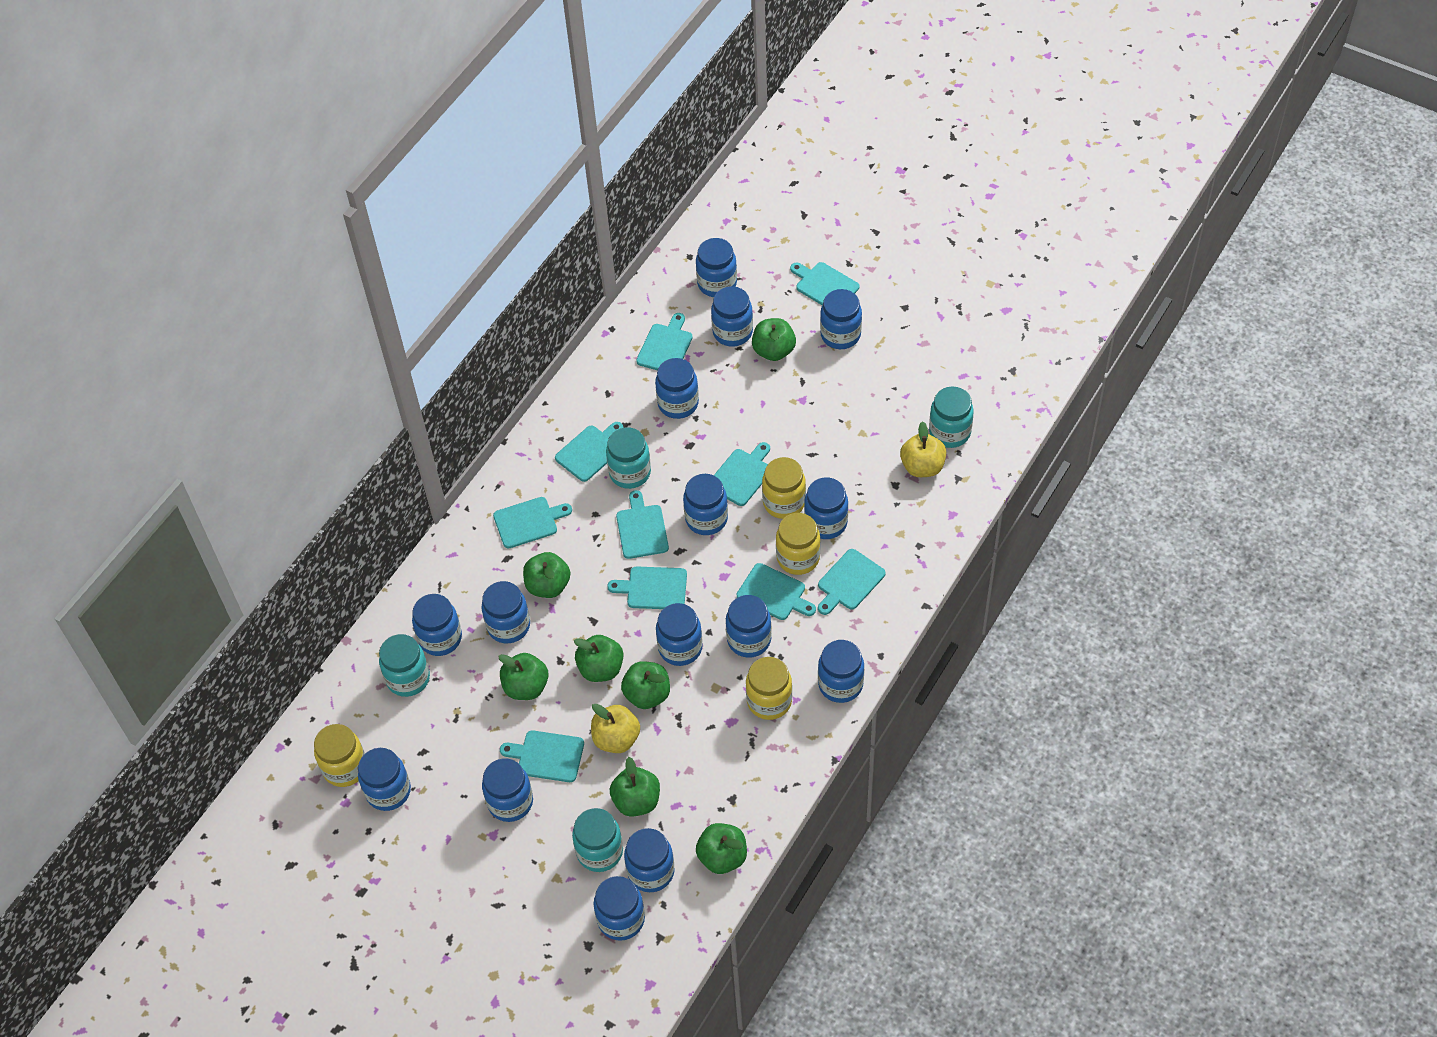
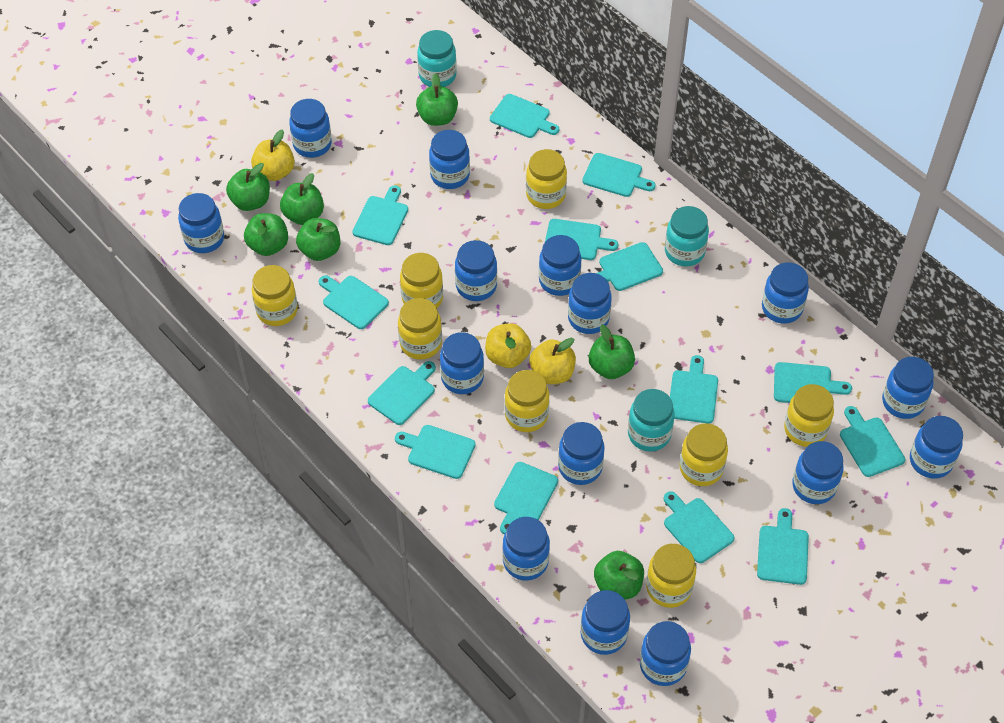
turquoise cutting board: 10 -> 14
turquoise jar: 4 -> 3
yellow apple: 2 -> 3
yellow jar: 4 -> 8

